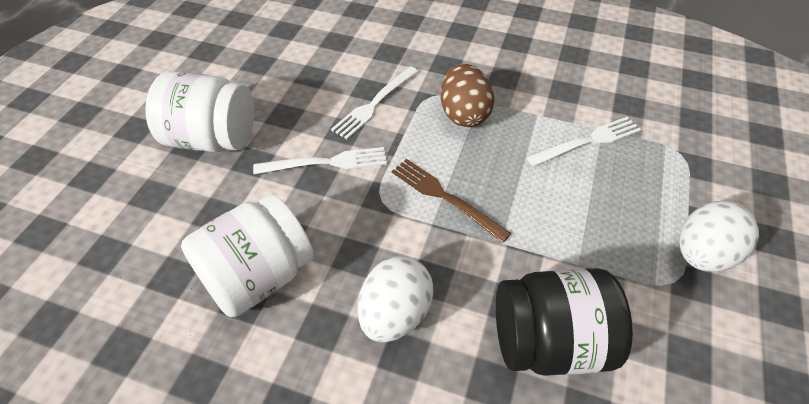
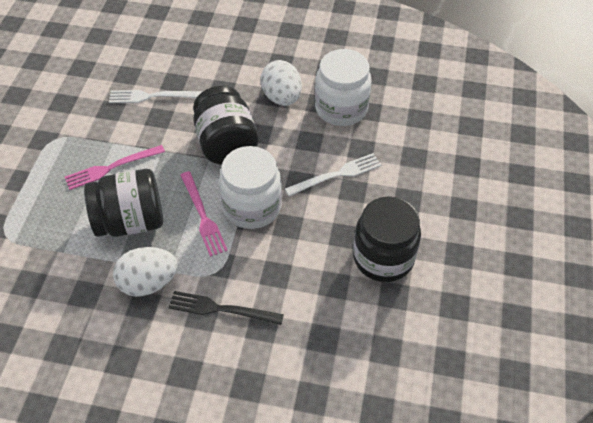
black fork: 0 -> 1
black jar: 1 -> 3
brown egg: 1 -> 0
brown fork: 1 -> 0
pink fork: 0 -> 2
white fork: 3 -> 2

